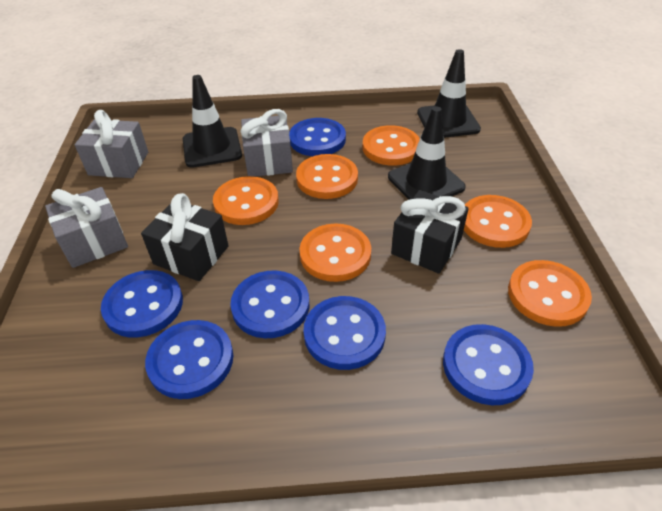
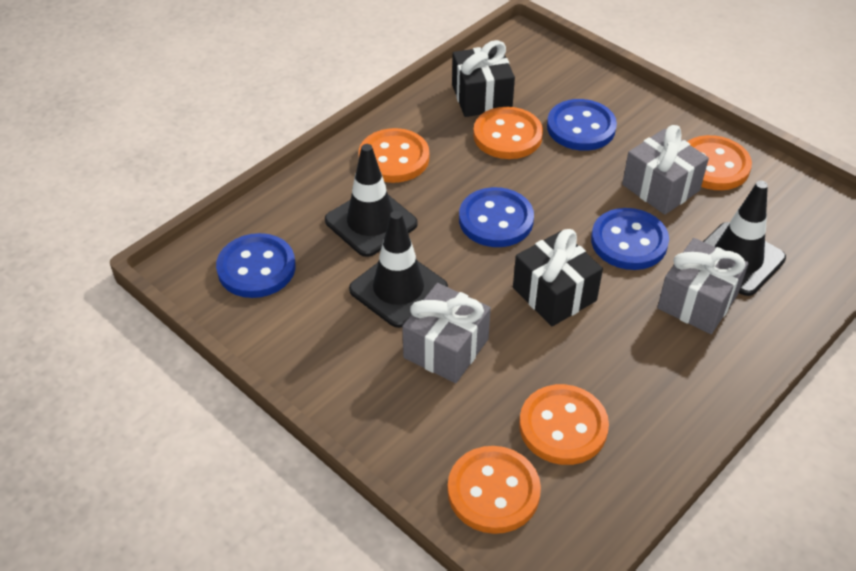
blue button: 6 -> 4
orange button: 6 -> 5

